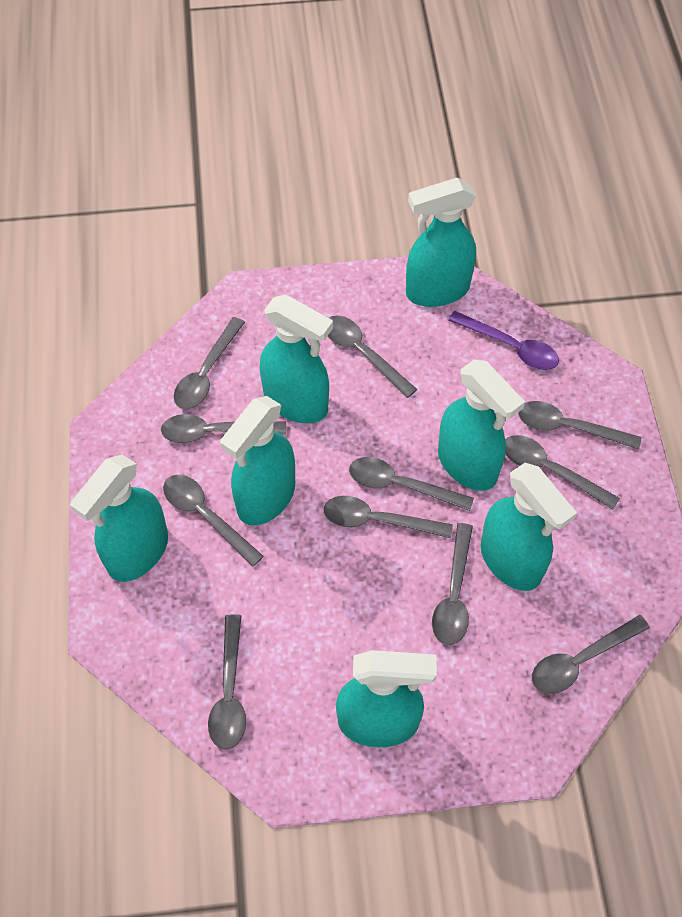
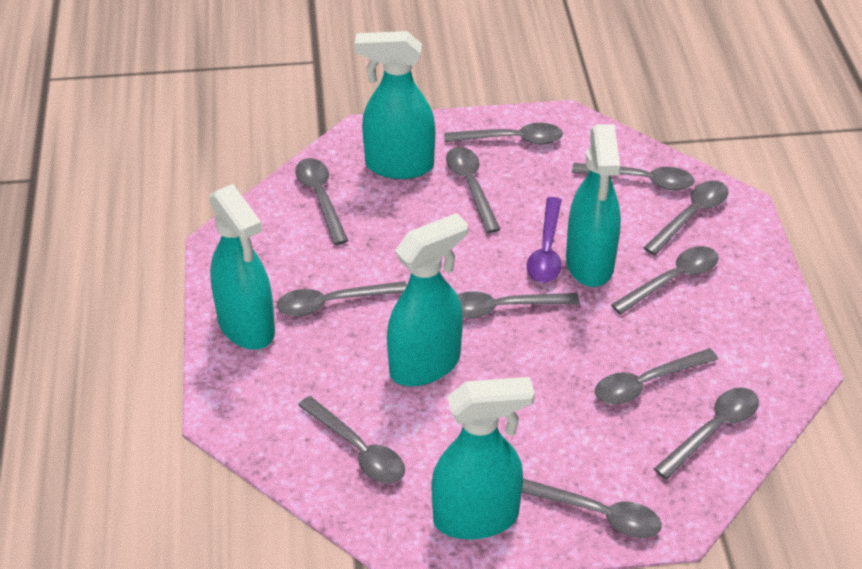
grey spoon: 11 -> 12
turquoise spray bottle: 7 -> 5

